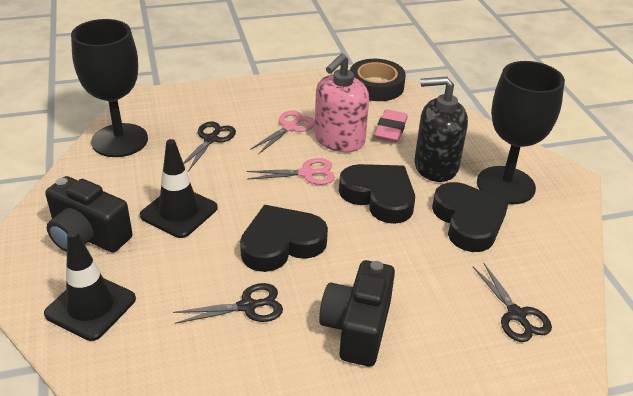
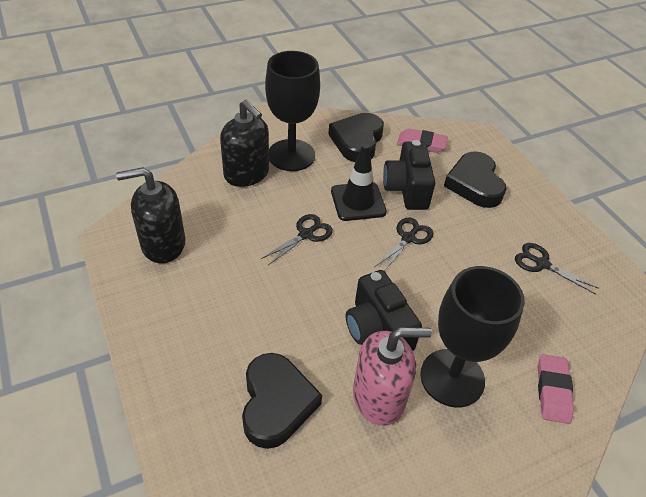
black soap dispenser: 1 -> 2
black tape: 1 -> 0
black traffic cone: 2 -> 1
pink eraser: 1 -> 2
pink scissors: 2 -> 0

